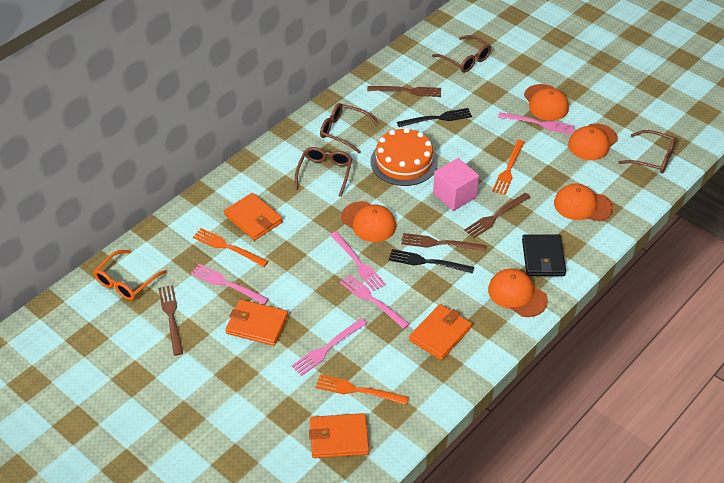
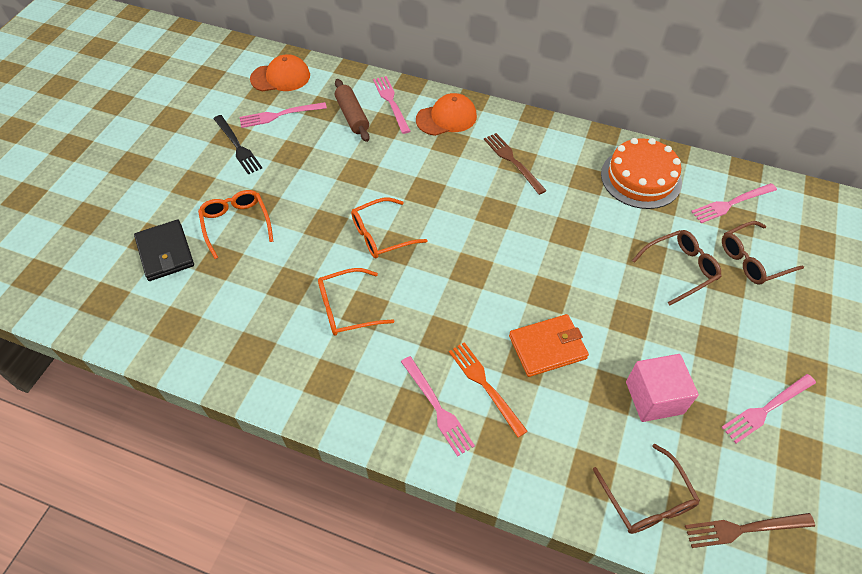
black fork: 2 -> 1
brown fork: 4 -> 2
brown glasses: 4 -> 3
brown rolling pin: 0 -> 1
orange cap: 5 -> 2
orange fork: 3 -> 1
orange glasses: 1 -> 3
orange wallet: 4 -> 1

